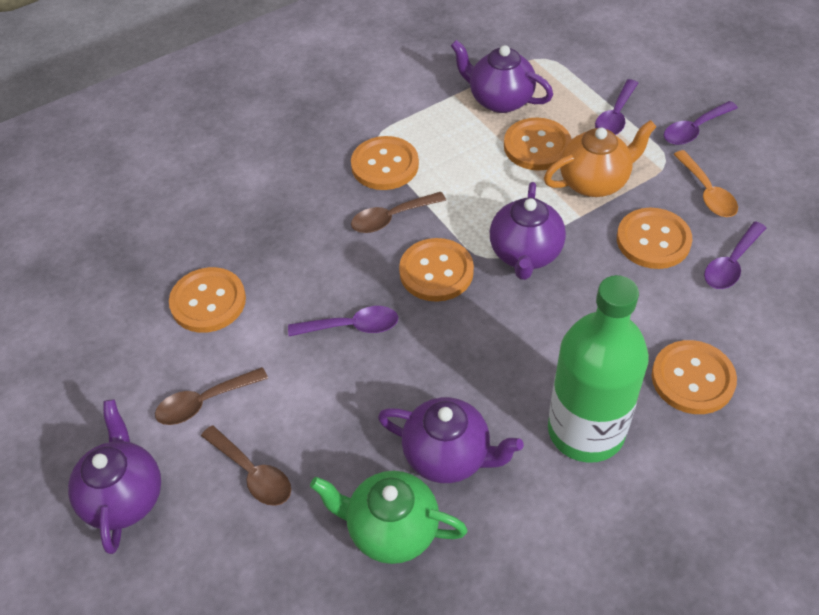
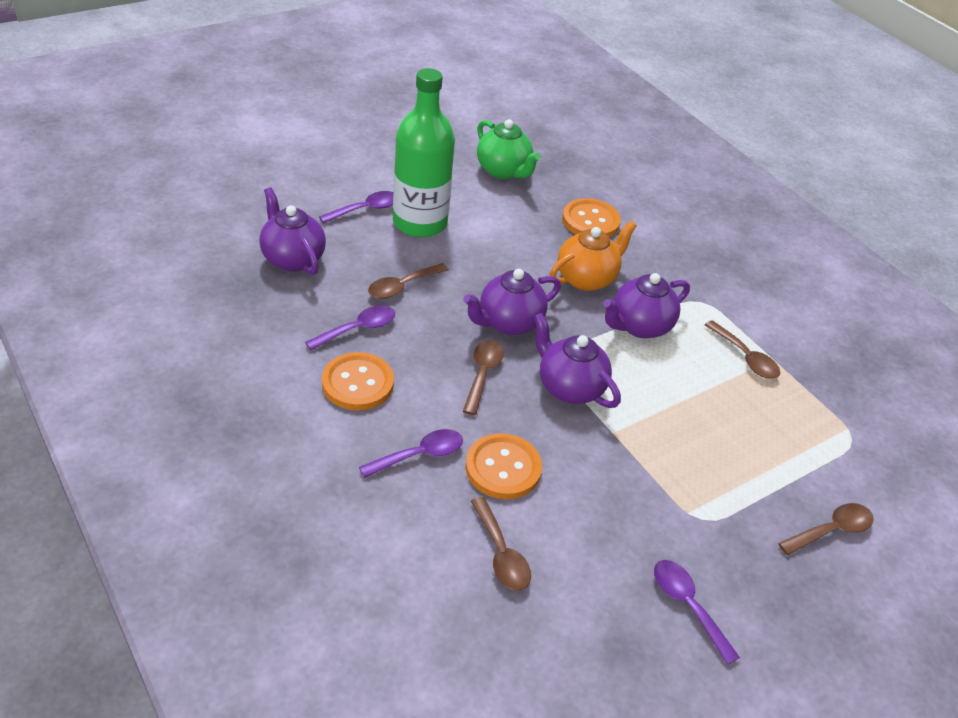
brown spoon: 3 -> 5
orange button: 6 -> 3
orange spoon: 1 -> 0

